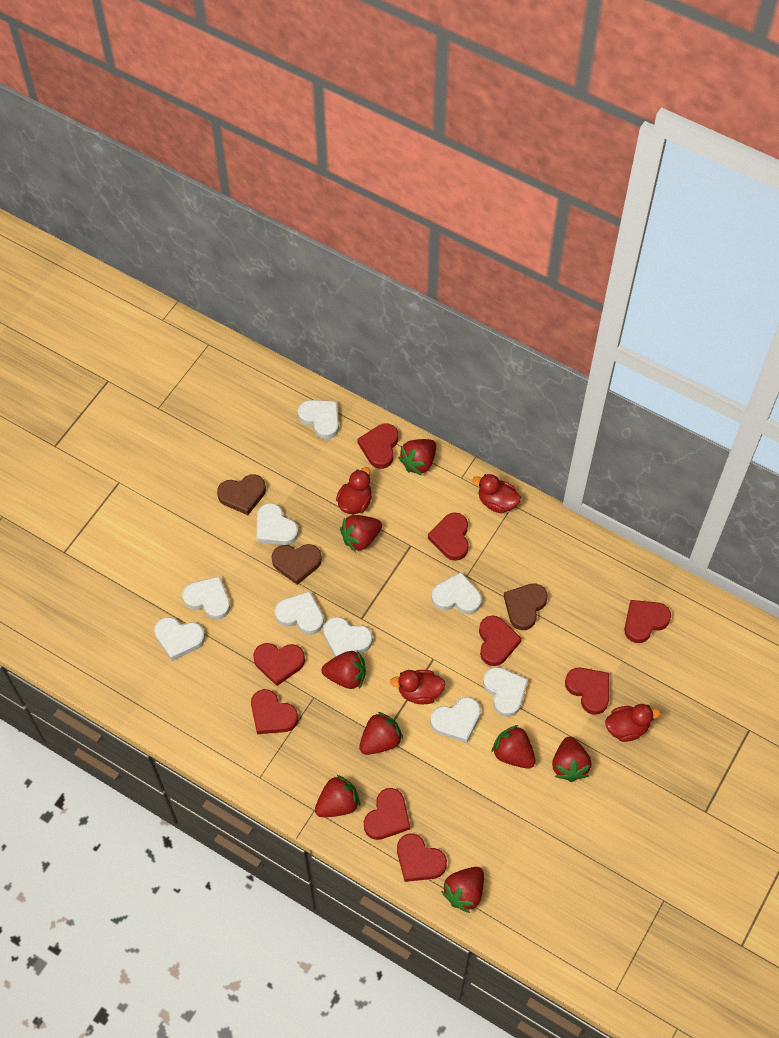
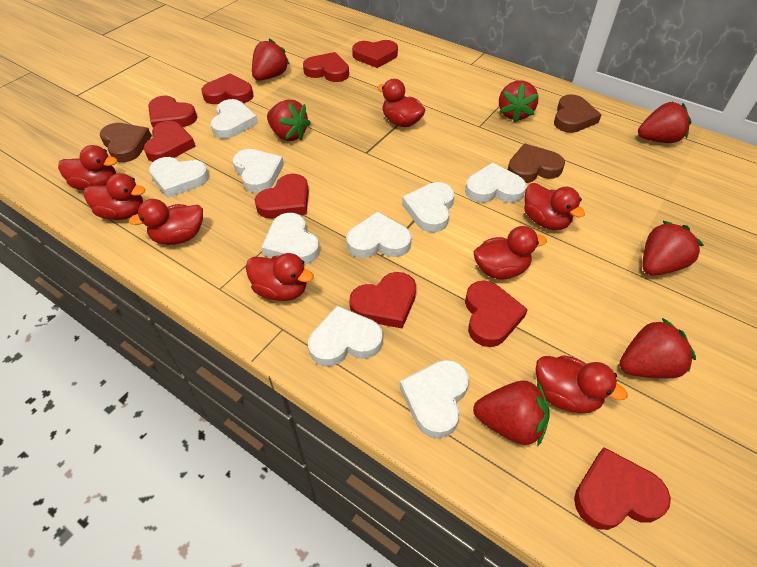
red duck: 4 -> 8
red strawberry: 8 -> 7

